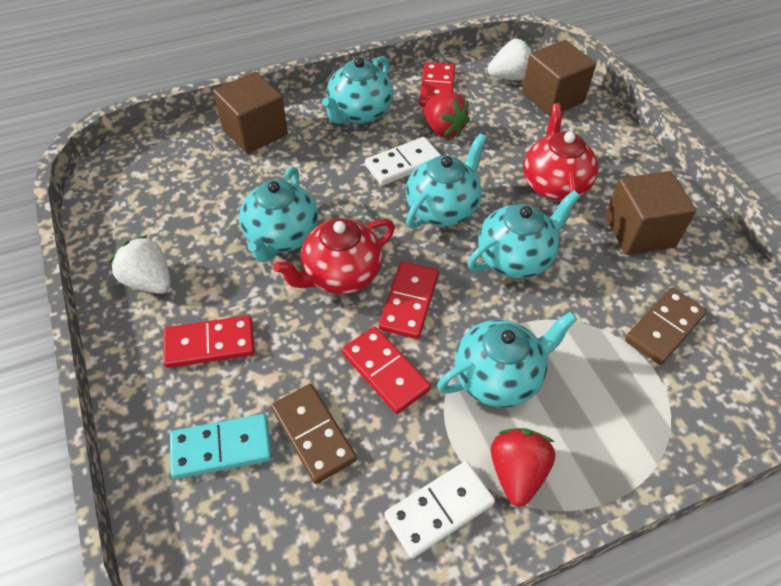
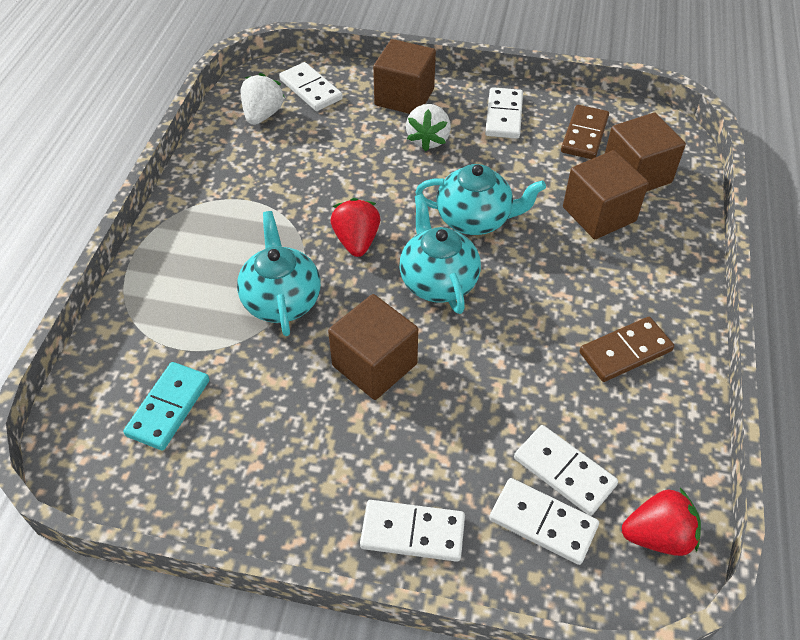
brown cube: 3 -> 4
red domino: 4 -> 0
red teapot: 2 -> 0
turquoise teapot: 5 -> 3
white domino: 2 -> 5

